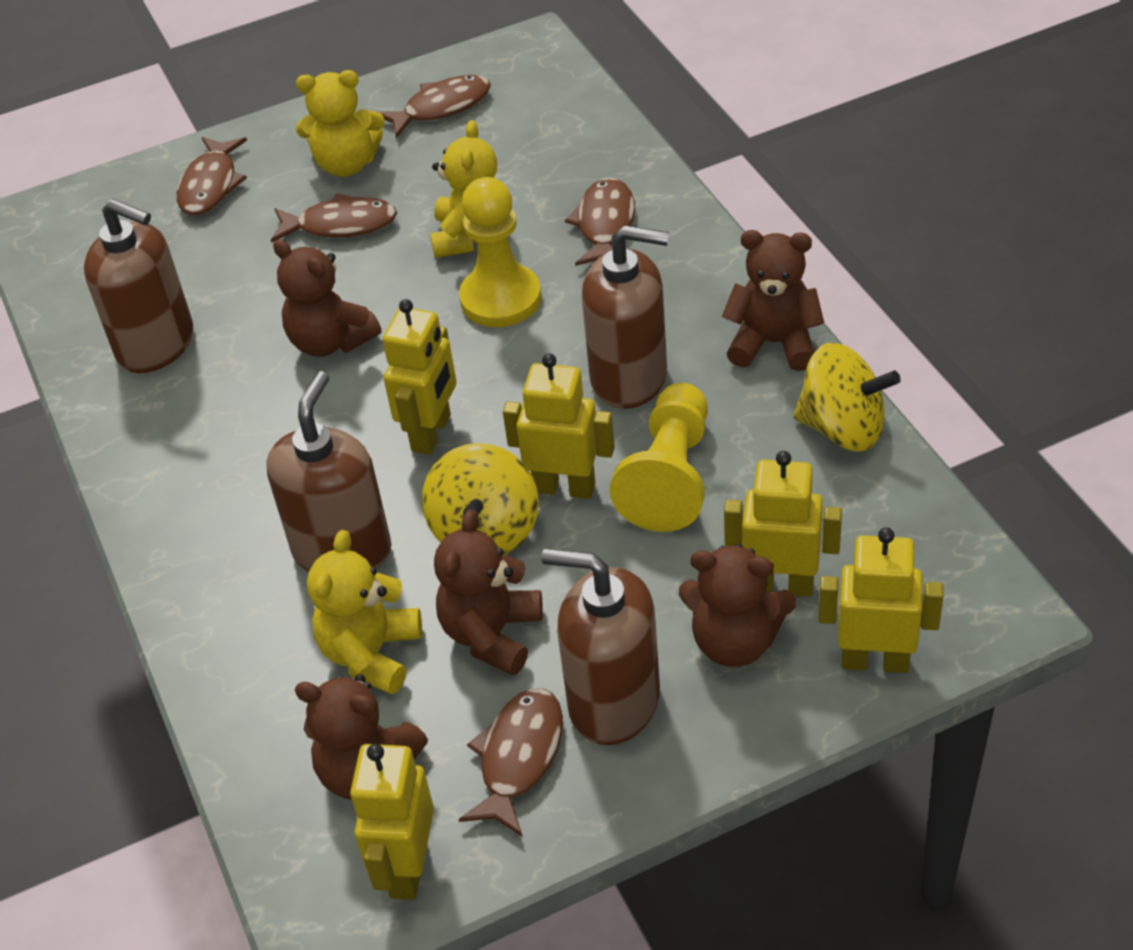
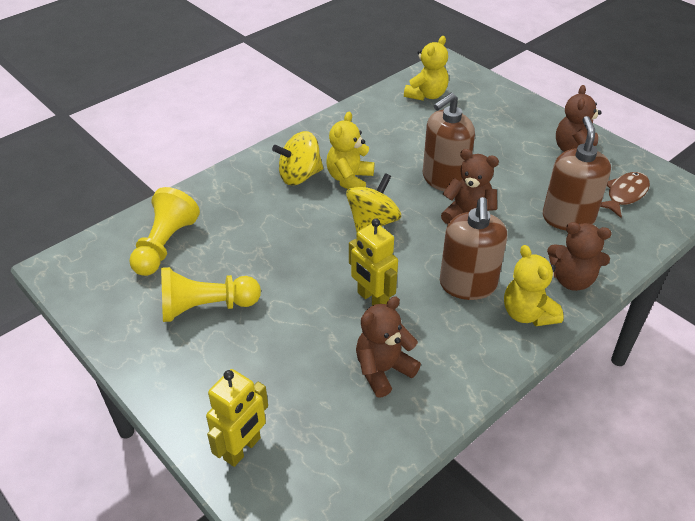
brown fish: 5 -> 1
brown soap dispenser: 4 -> 3
brown teddy bear: 5 -> 4
yellow robot: 5 -> 2

